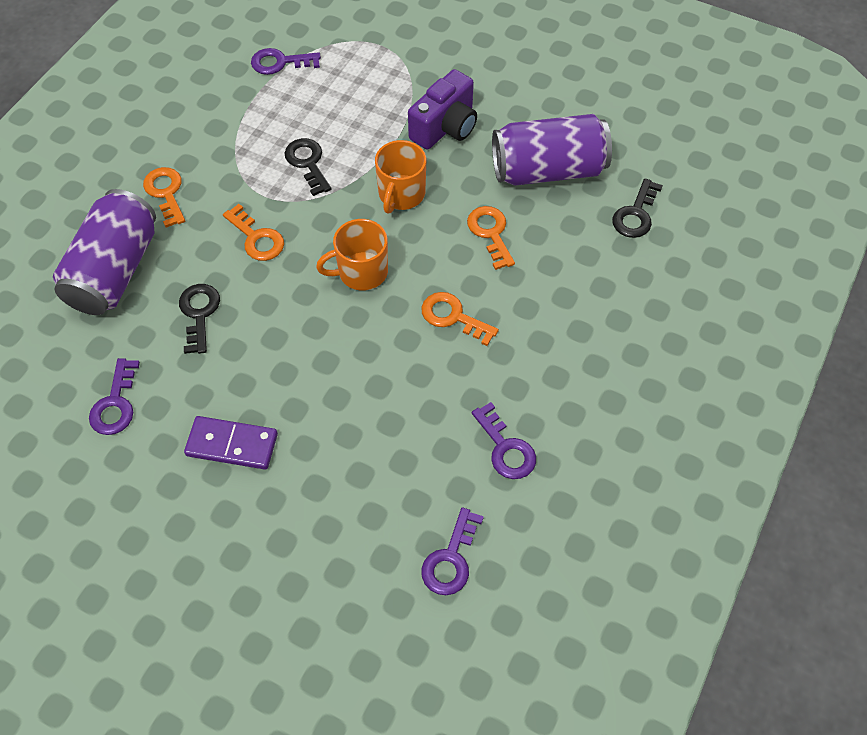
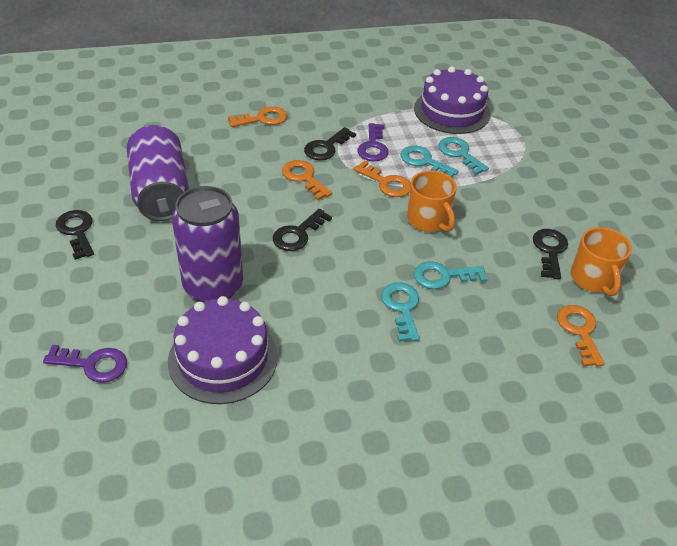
black key: 3 -> 4
purple cake: 0 -> 2
purple camera: 1 -> 0
purple domino: 1 -> 0
purple key: 4 -> 2
turquoise key: 0 -> 4

